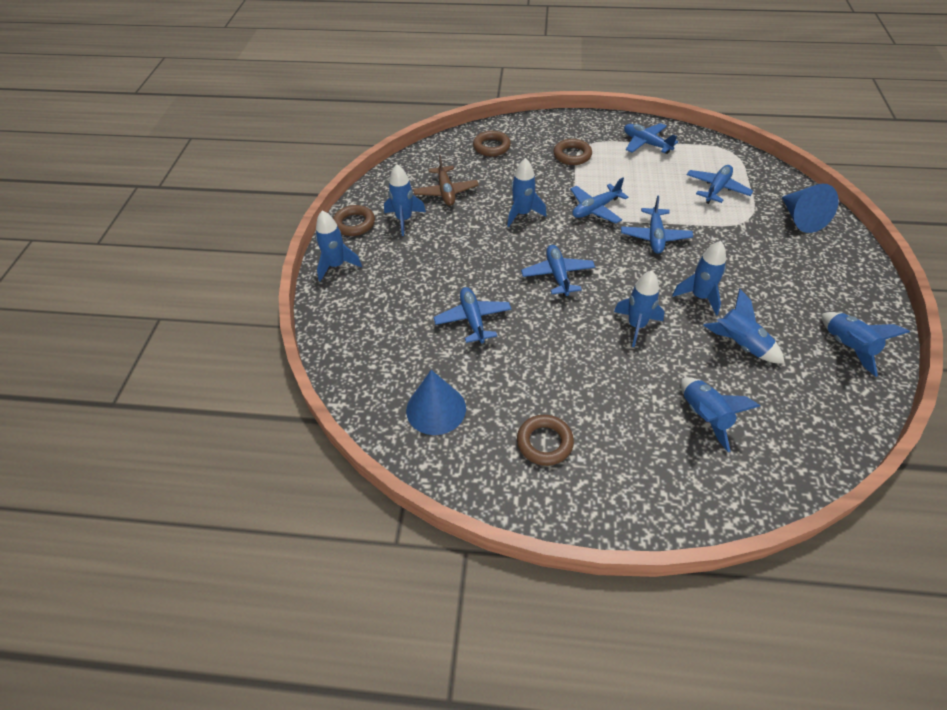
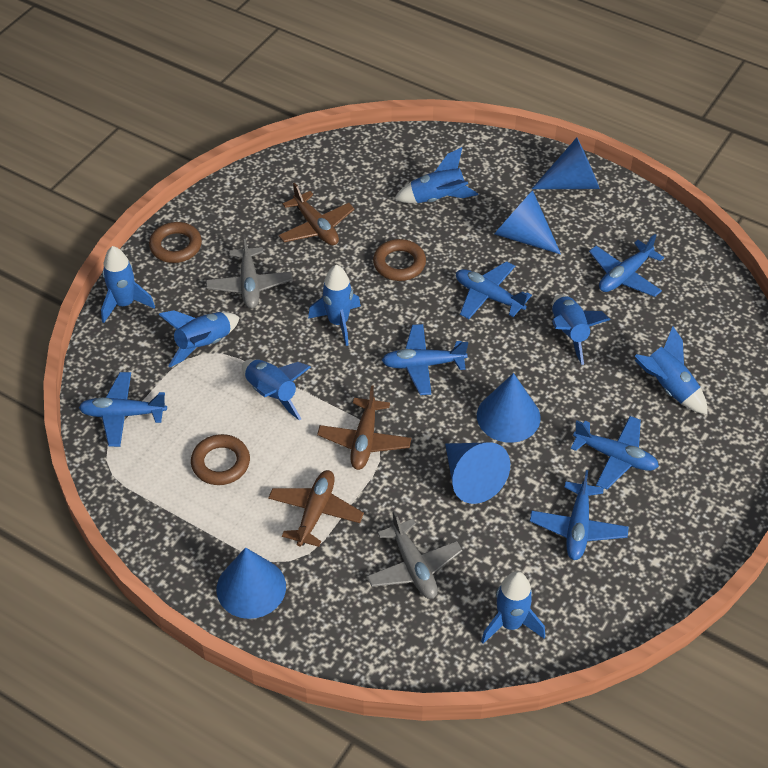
blue cone: 2 -> 5
brown plane: 1 -> 3
brown ring: 4 -> 3
grey plane: 0 -> 2

